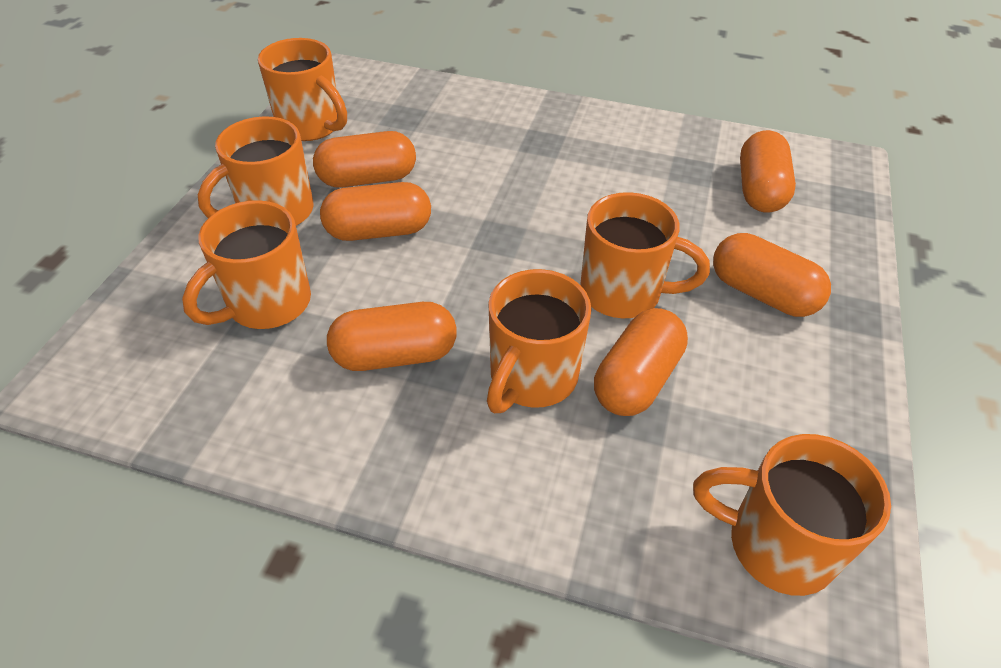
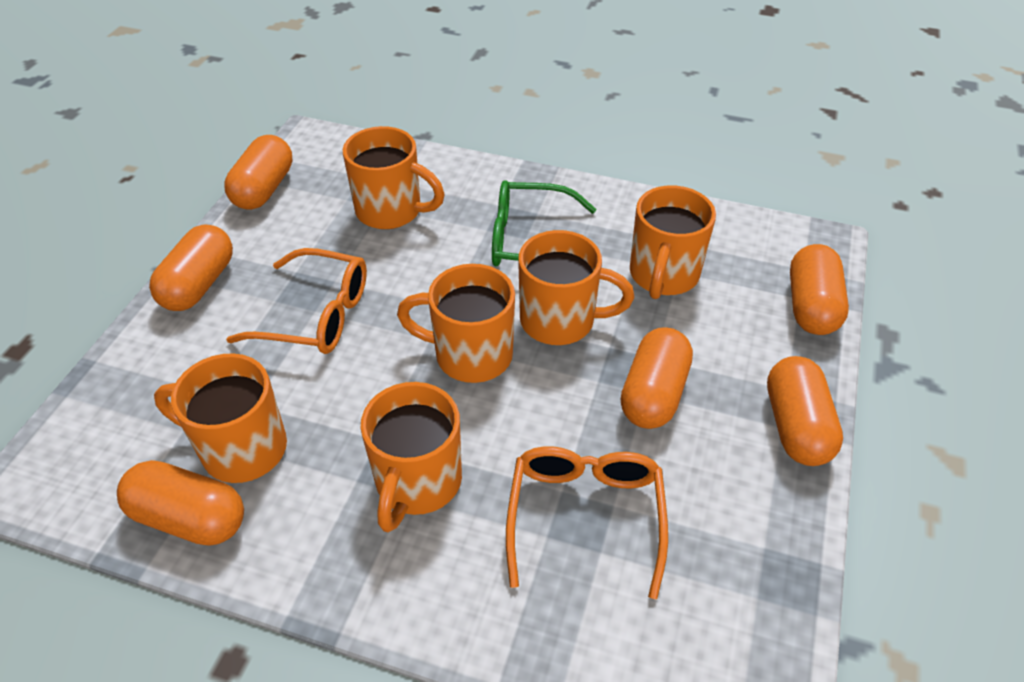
green glasses: 0 -> 1
orange glasses: 0 -> 2

